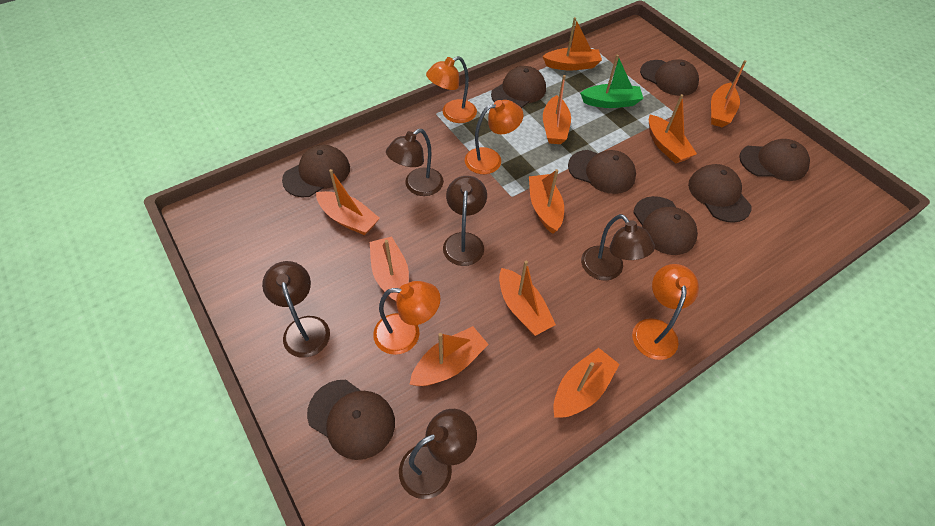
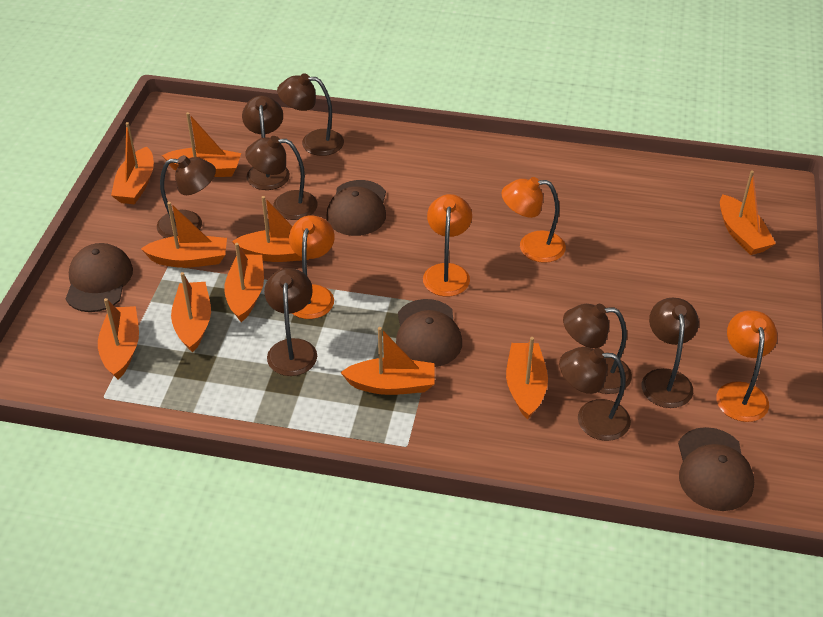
brown cap: 8 -> 4
brown lamp: 5 -> 8
green boat: 1 -> 0

